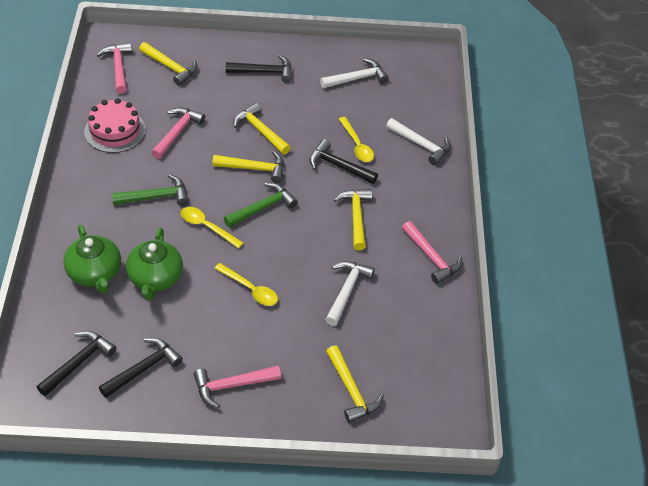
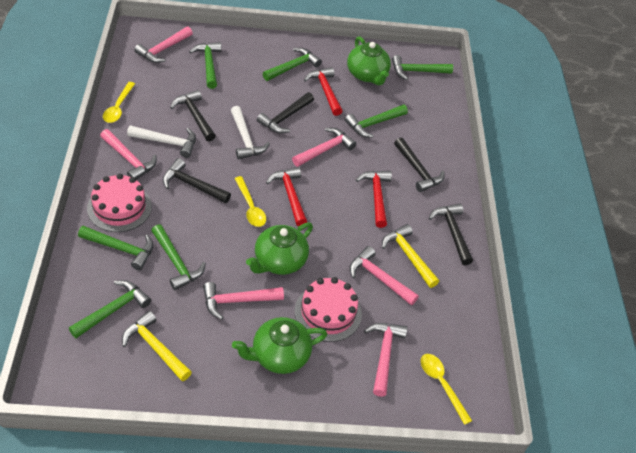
black hammer: 4 -> 5
green hammer: 2 -> 7
green teapot: 2 -> 3
pink cake: 1 -> 2
pink hammer: 4 -> 6
red hammer: 0 -> 3
white hammer: 3 -> 2
yellow hammer: 5 -> 2

